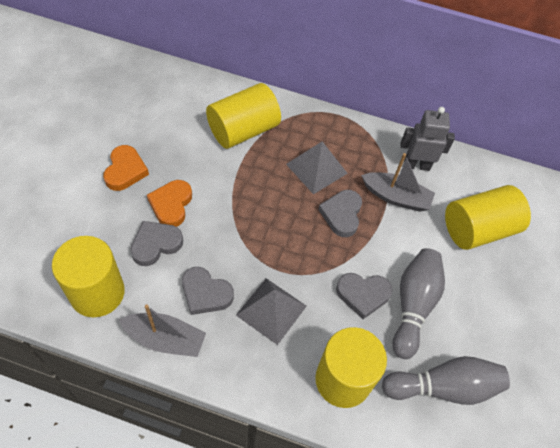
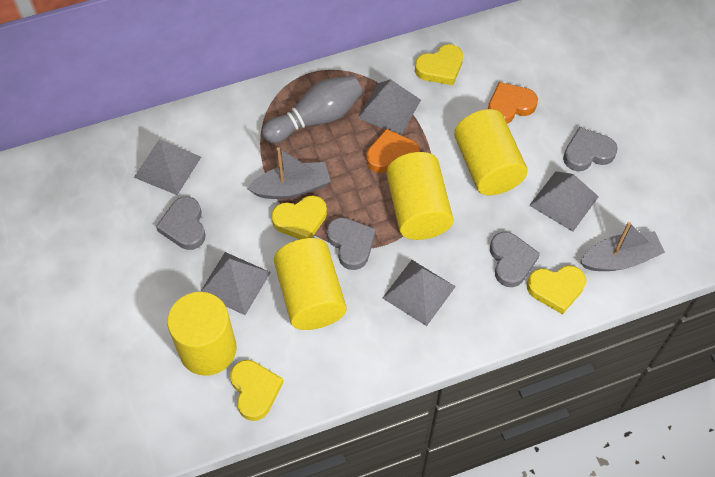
grey bowling pin: 2 -> 1
grey pyramid: 2 -> 5
grey robot: 1 -> 0
yellow heart: 0 -> 4

